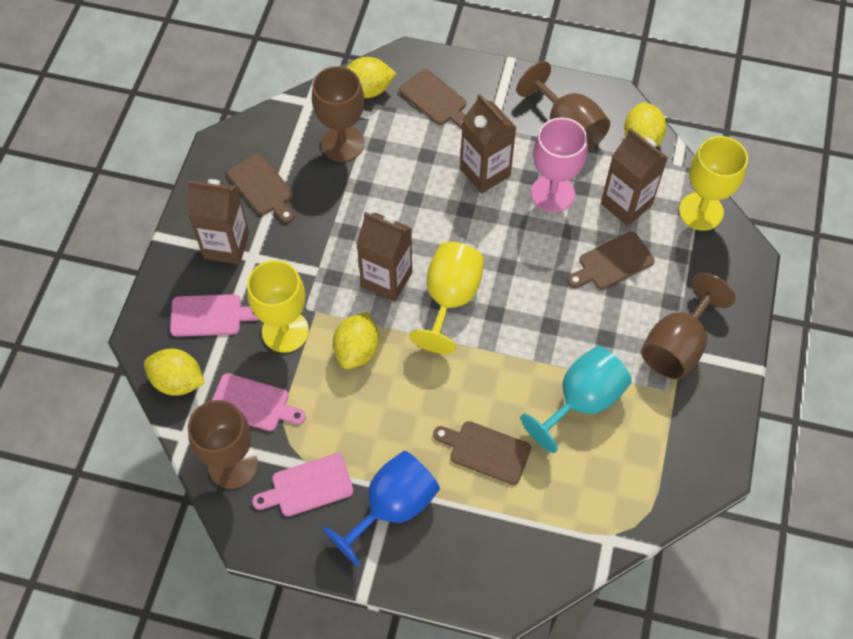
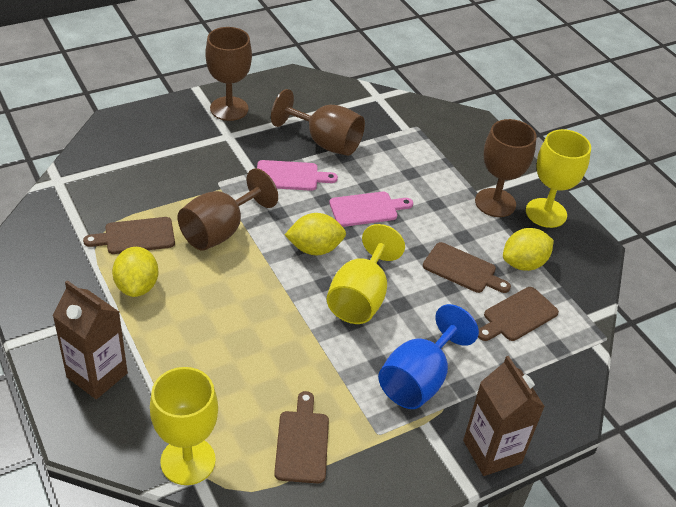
brown carton: 4 -> 2
pink cutting board: 3 -> 2
pink goblet: 1 -> 0
turquoise goblet: 1 -> 0
yellow lemon: 4 -> 3

